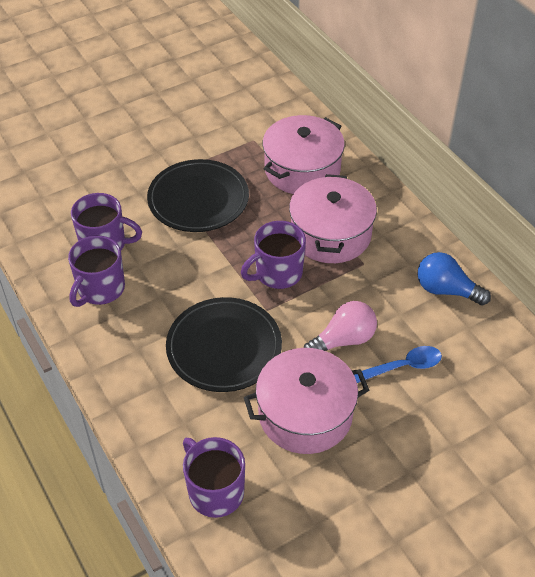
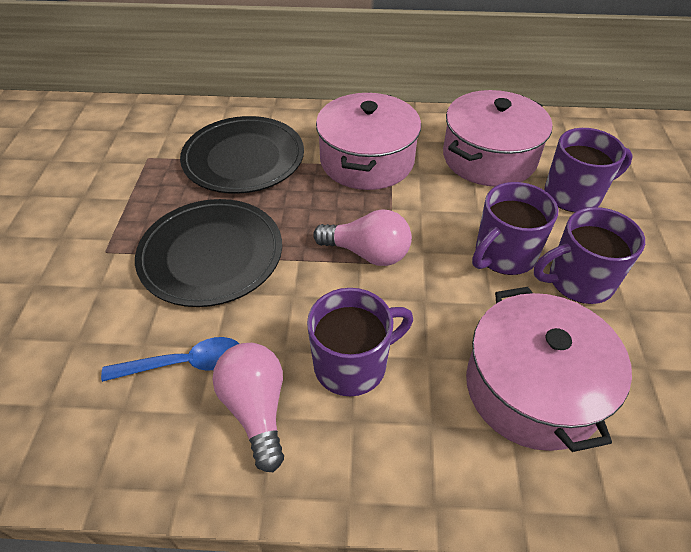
blue light bulb: 1 -> 0
pink light bulb: 1 -> 2

